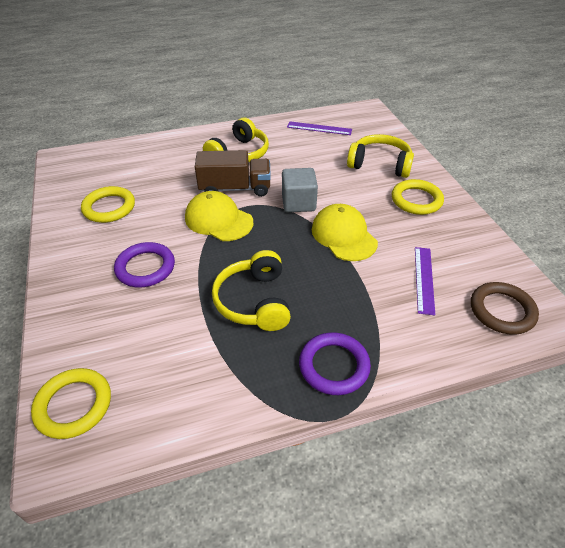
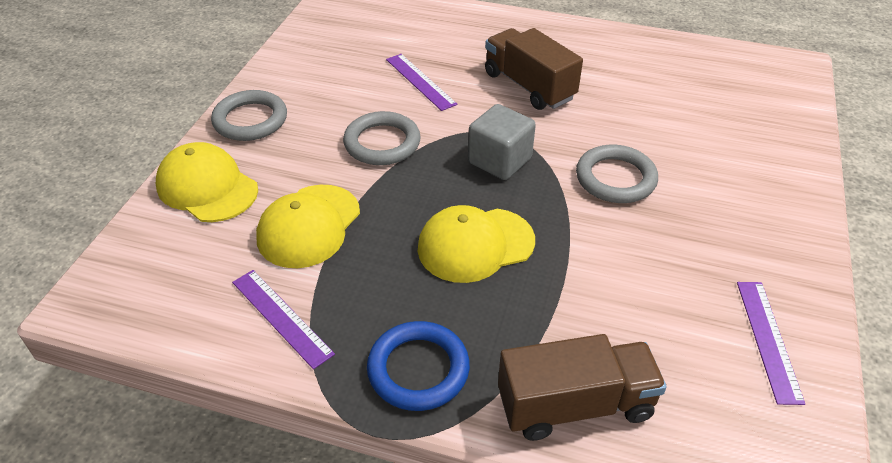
blue ring: 0 -> 1
brown ring: 1 -> 0
brown truck: 1 -> 2
grey ring: 0 -> 3
purple ring: 2 -> 0
purple ruler: 2 -> 3
yellow cap: 2 -> 3
yellow headphones: 3 -> 0
yellow ring: 3 -> 0

